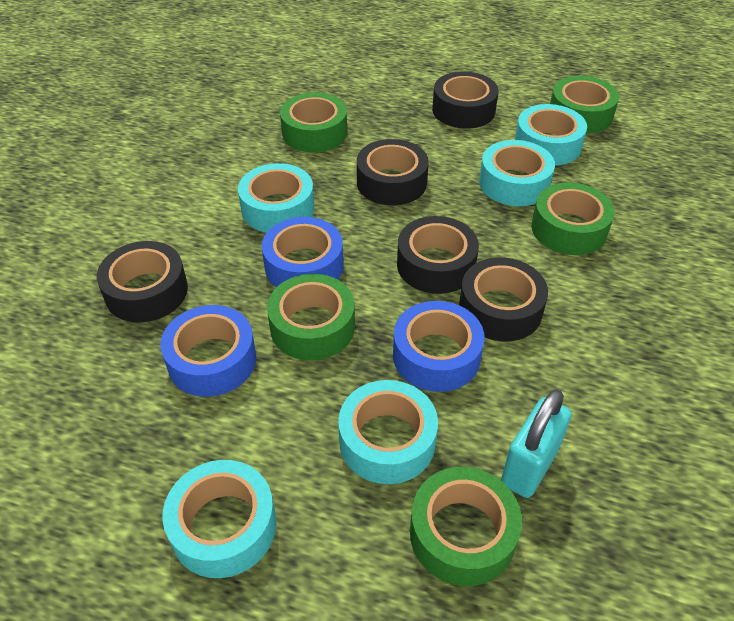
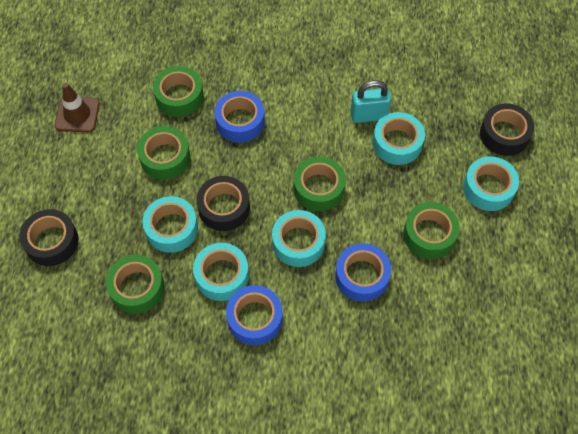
black tape: 5 -> 3
brown traffic cone: 0 -> 1

